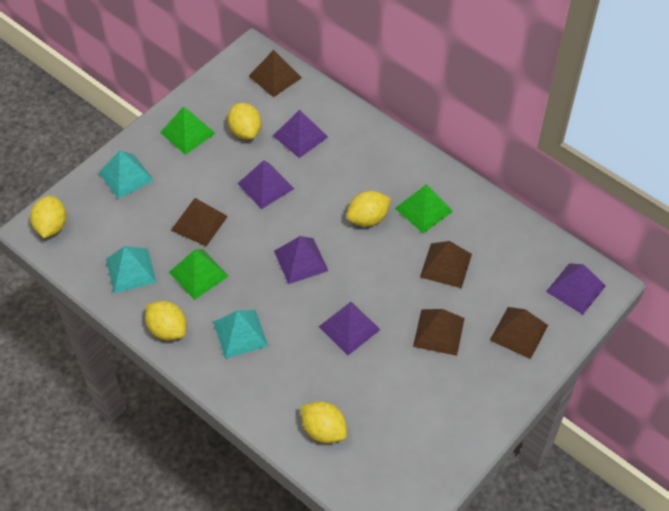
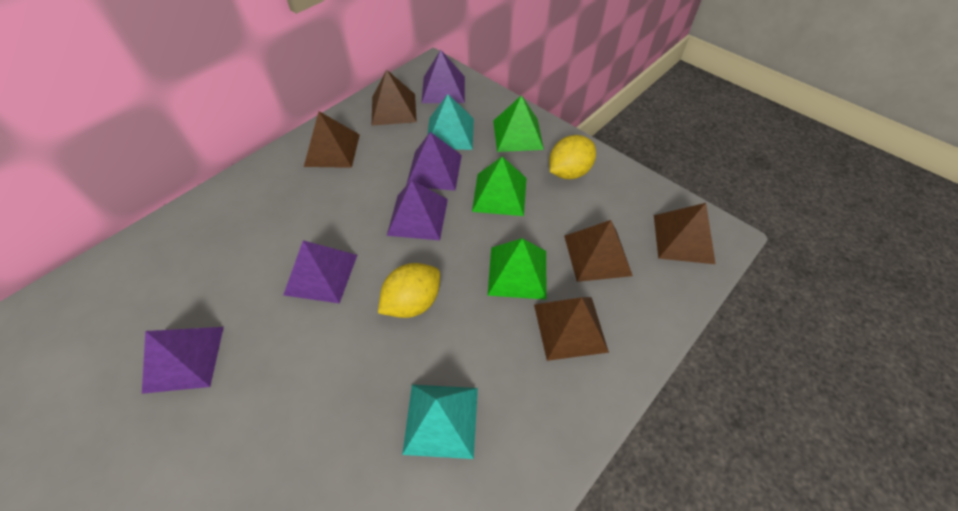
turquoise pyramid: 3 -> 2
yellow lemon: 5 -> 2

